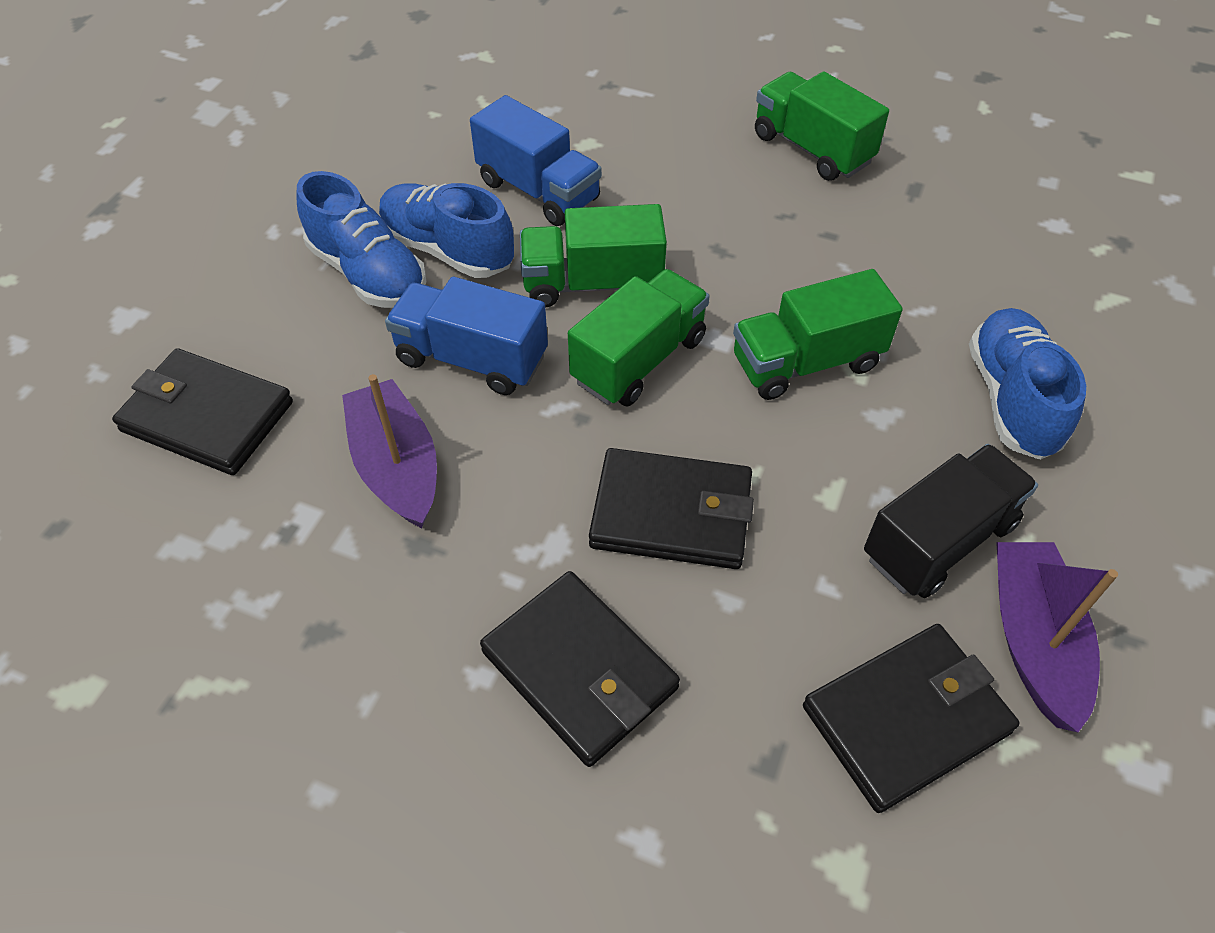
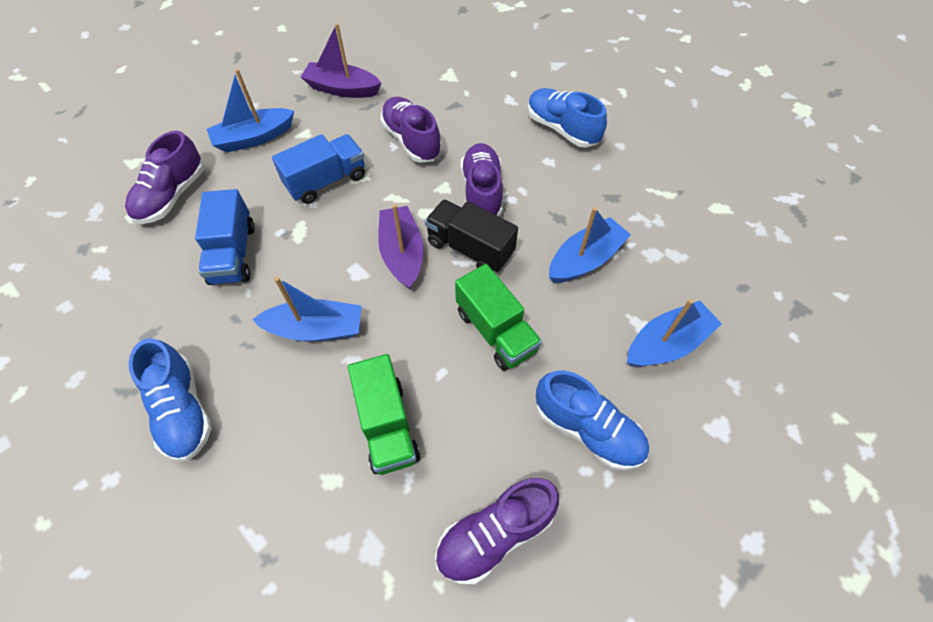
black wallet: 4 -> 0
blue boat: 0 -> 4
green truck: 4 -> 2
purple shoe: 0 -> 4

